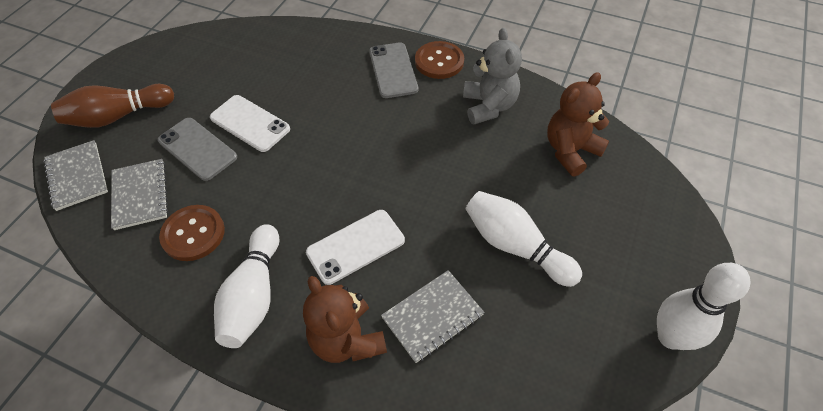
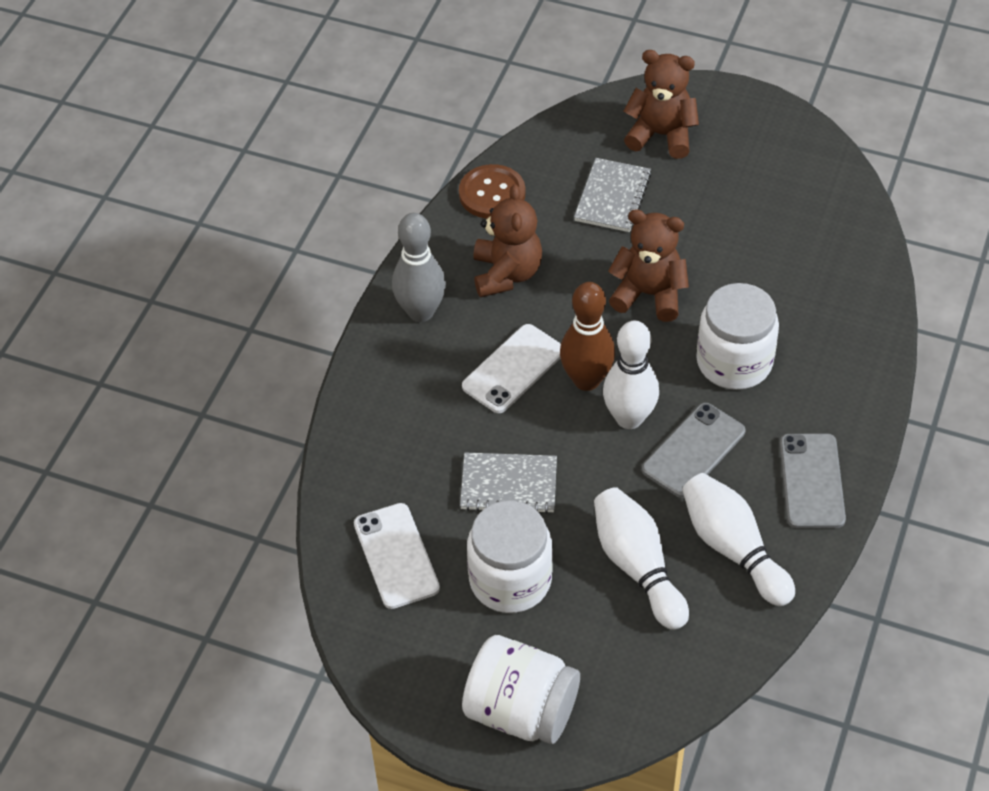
brown button: 2 -> 1
brown teddy bear: 2 -> 3
grey bowling pin: 0 -> 1
grey notebook: 3 -> 2
grey teddy bear: 1 -> 0
white jar: 0 -> 3

